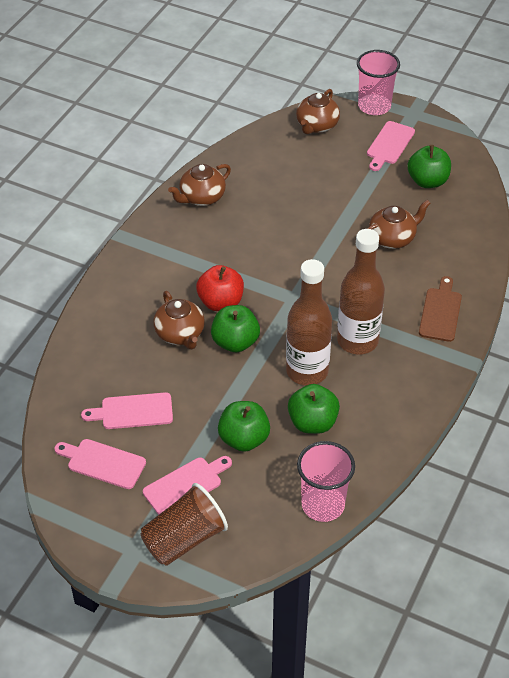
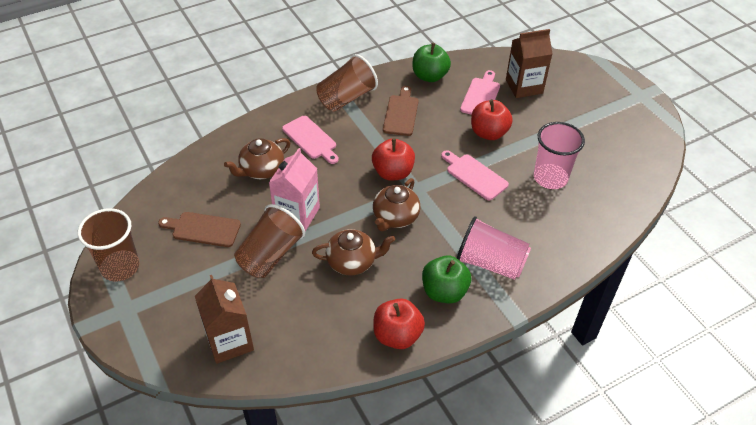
brown bottle: 2 -> 0
brown carton: 0 -> 2
brown cup: 1 -> 3
brown cutting board: 1 -> 2
brown teapot: 4 -> 3
green apple: 4 -> 2
pink carton: 0 -> 1
pink cutting board: 4 -> 3
red apple: 1 -> 3

